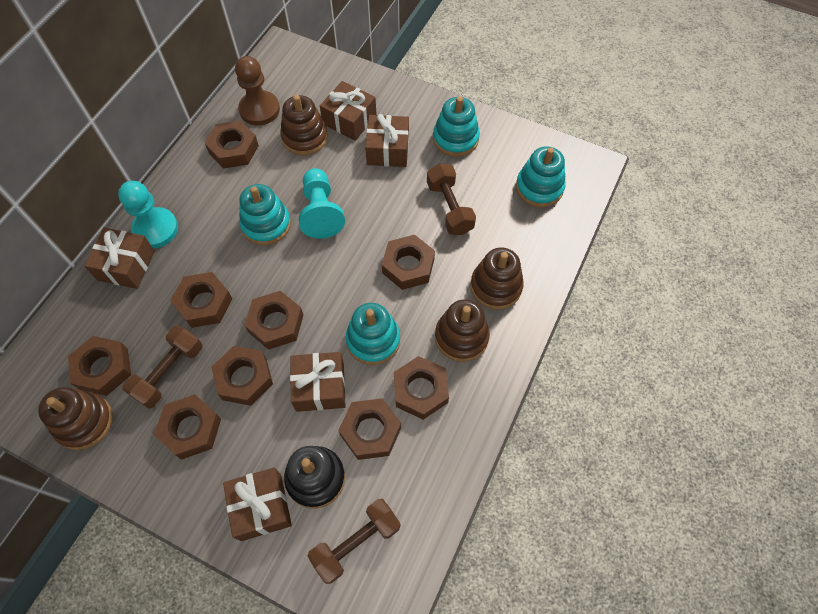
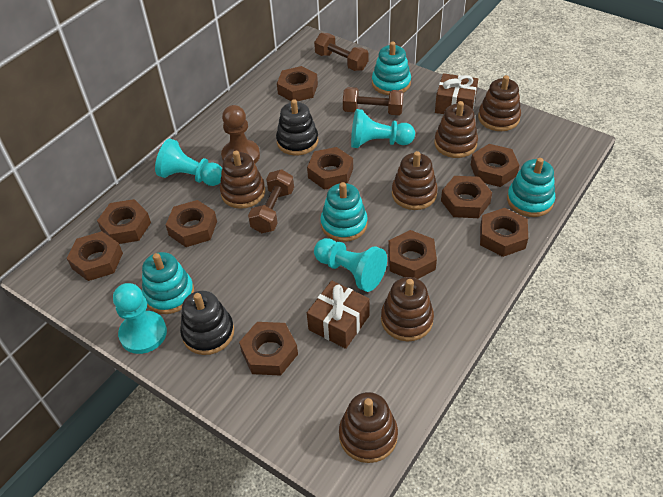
black stacking toy: 1 -> 2
brown gift: 5 -> 2
brown nut: 9 -> 10
brown stacking toy: 4 -> 6
turquoise pawn: 2 -> 4

